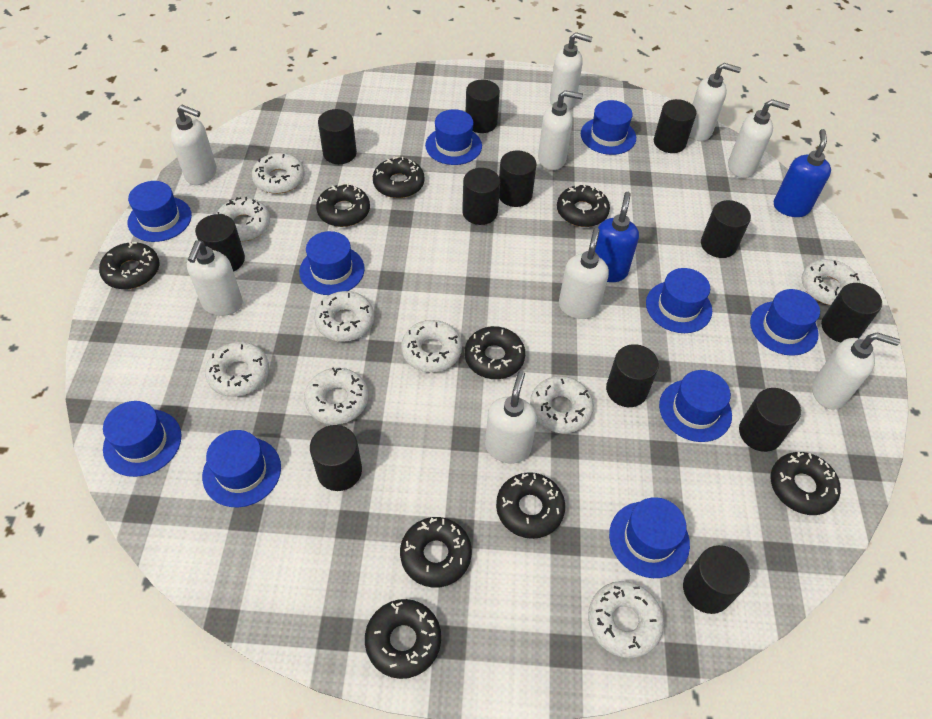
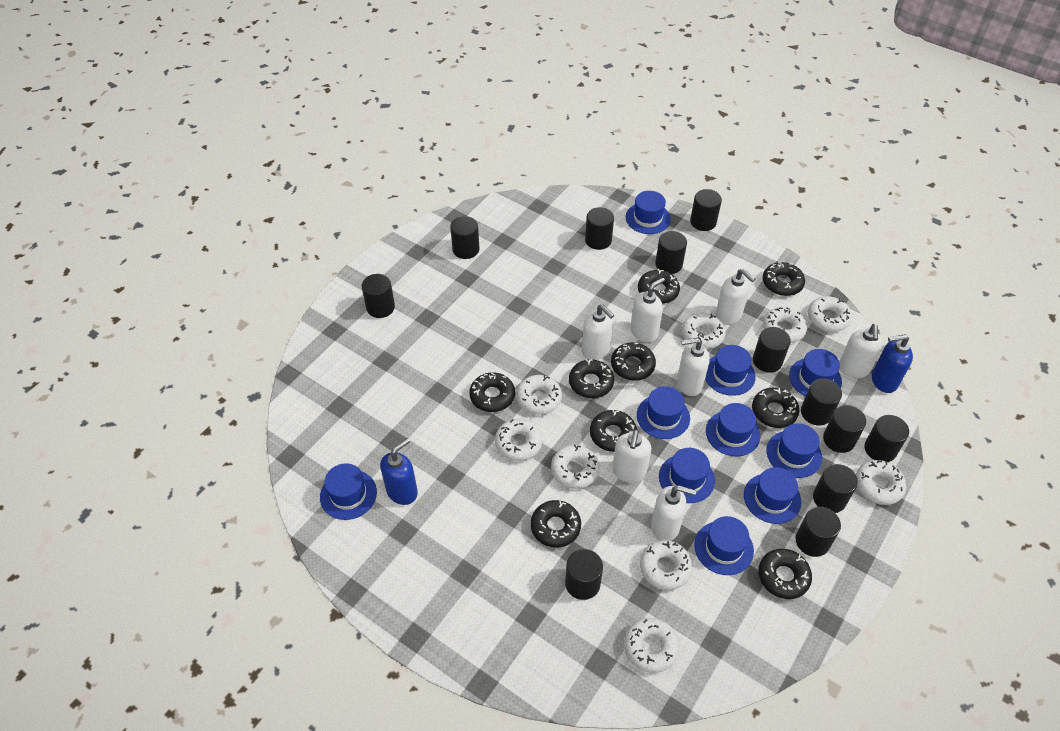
white soap dispenser: 9 -> 7

